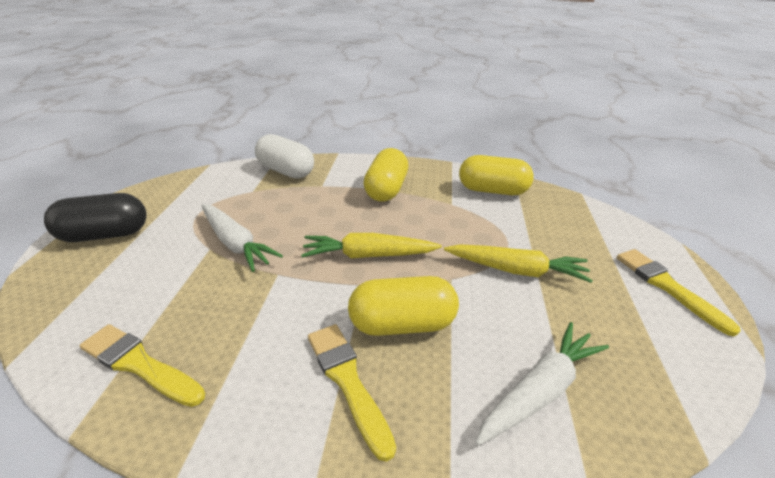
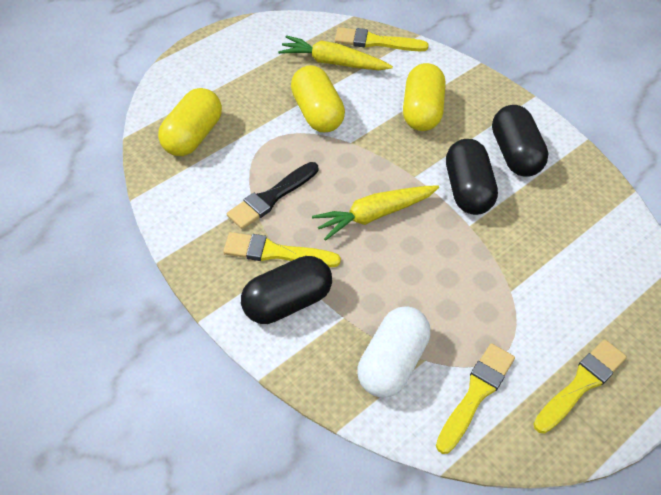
black brush: 0 -> 1
black capsule: 1 -> 3
white carrot: 2 -> 0
yellow brush: 3 -> 4

